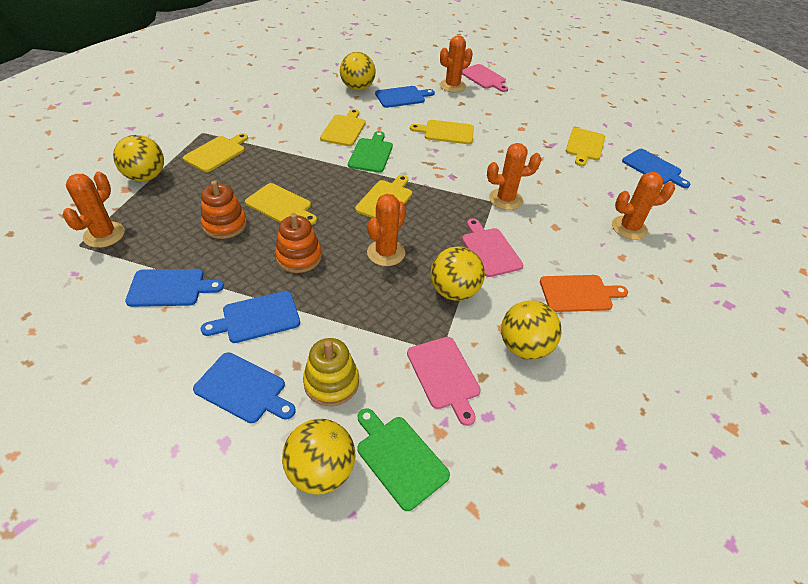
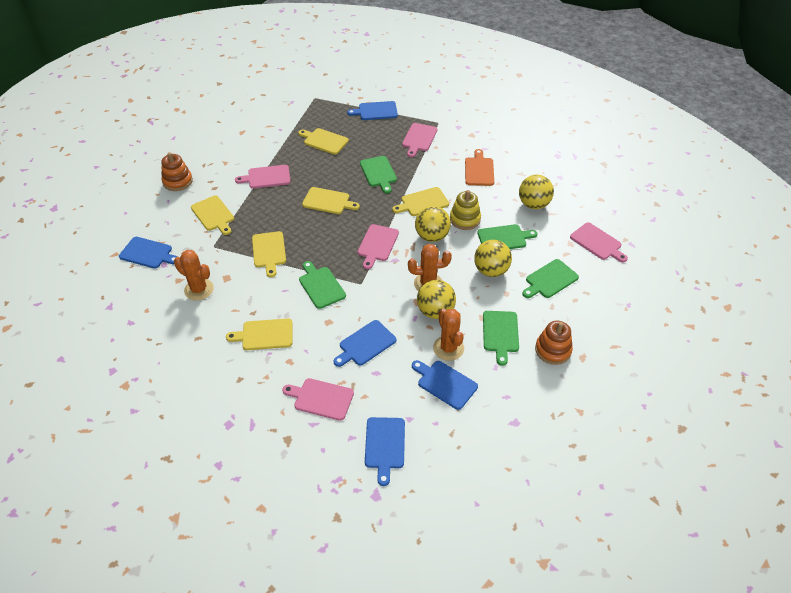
green cutting board: 2 -> 5
orange cactus: 5 -> 3
pink cutting board: 3 -> 5
yellow ball: 5 -> 4

